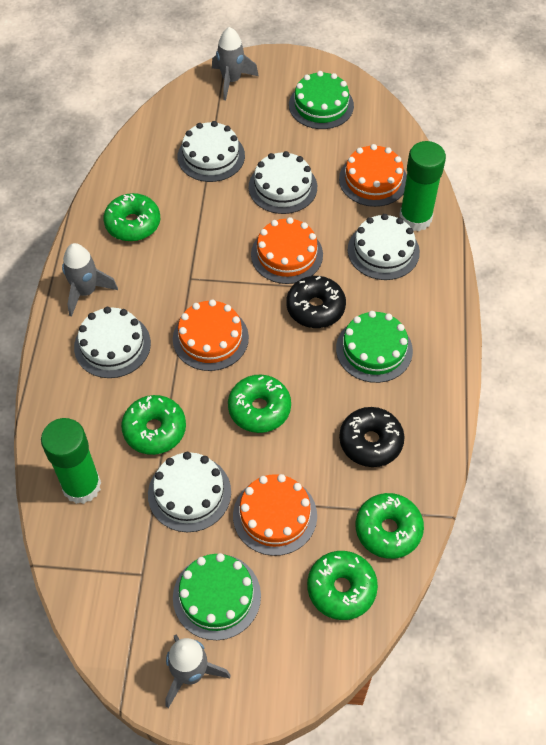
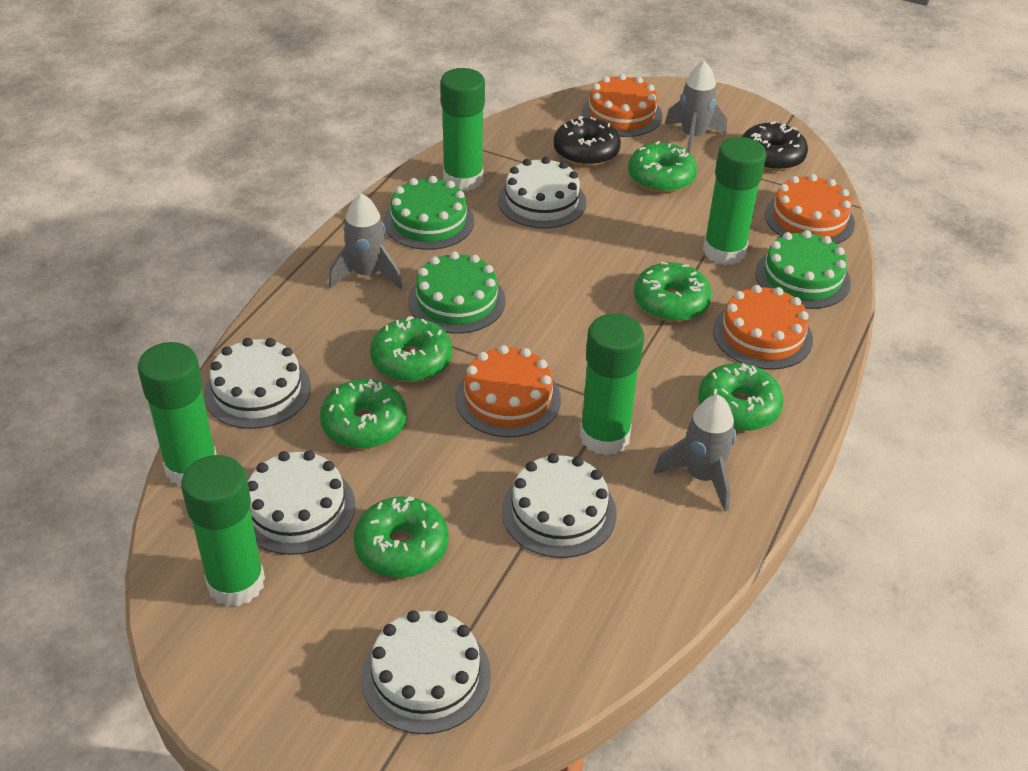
green donut: 5 -> 6
green glue stick: 2 -> 5

